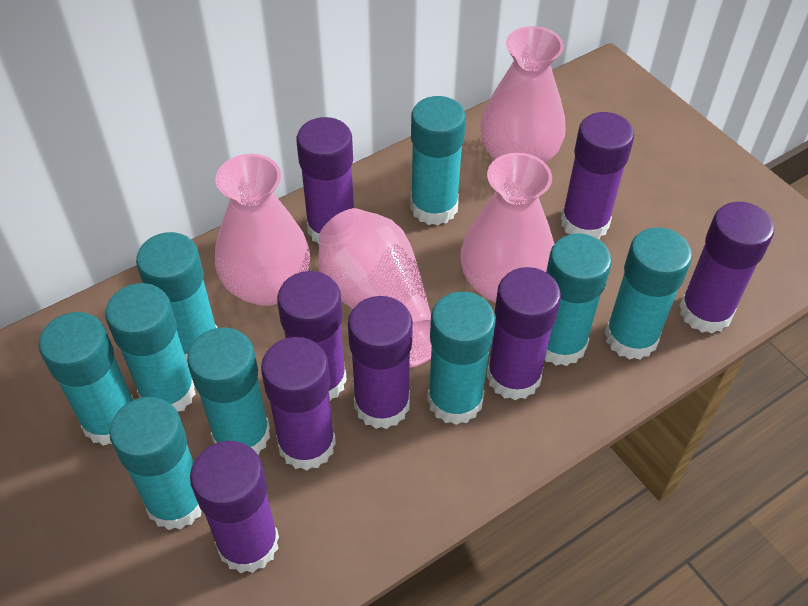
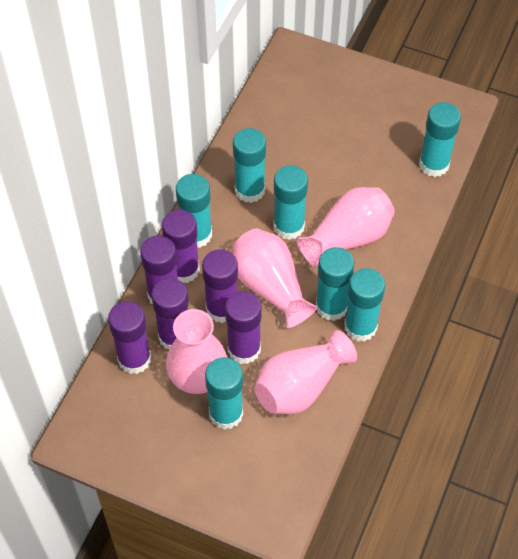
purple glue stick: 8 -> 6
turquoise glue stick: 9 -> 7

